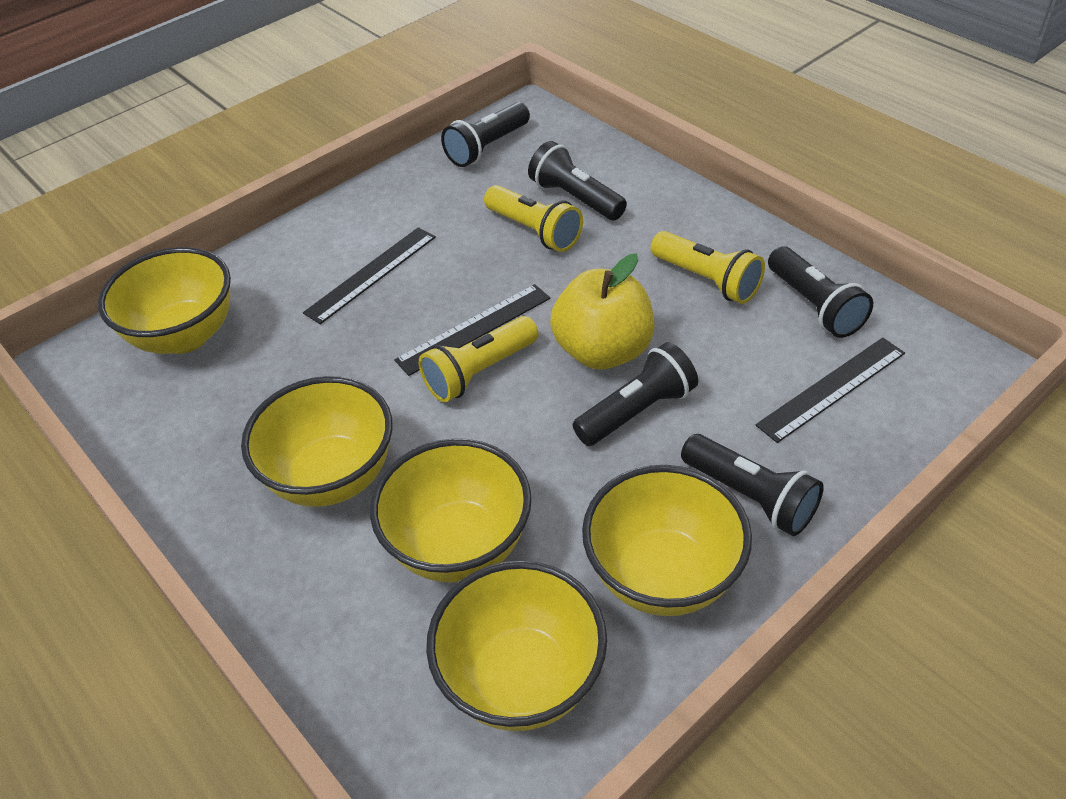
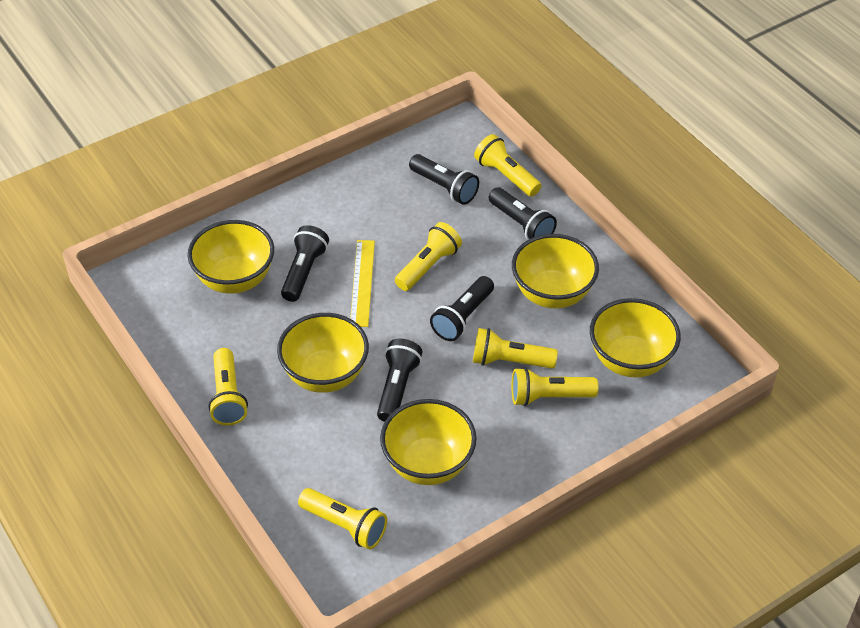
black ruler: 3 -> 0
yellow apple: 1 -> 0
yellow flashlight: 3 -> 6
yellow ruler: 0 -> 1

